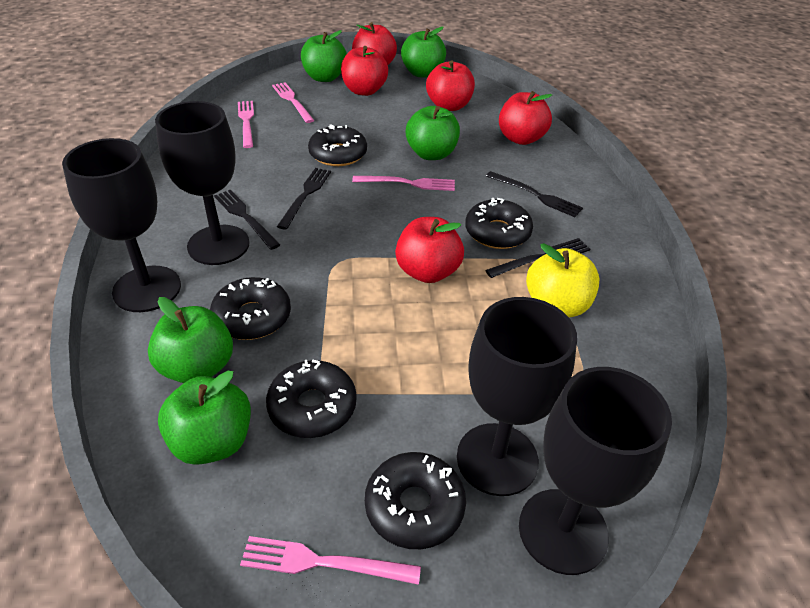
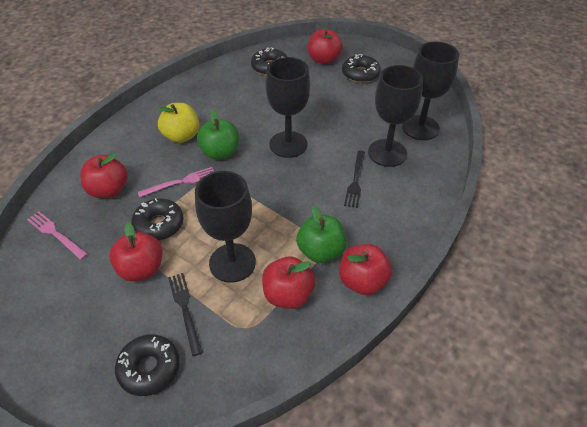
black donut: 5 -> 4
black fork: 4 -> 2
green apple: 5 -> 2
pink fork: 4 -> 2

